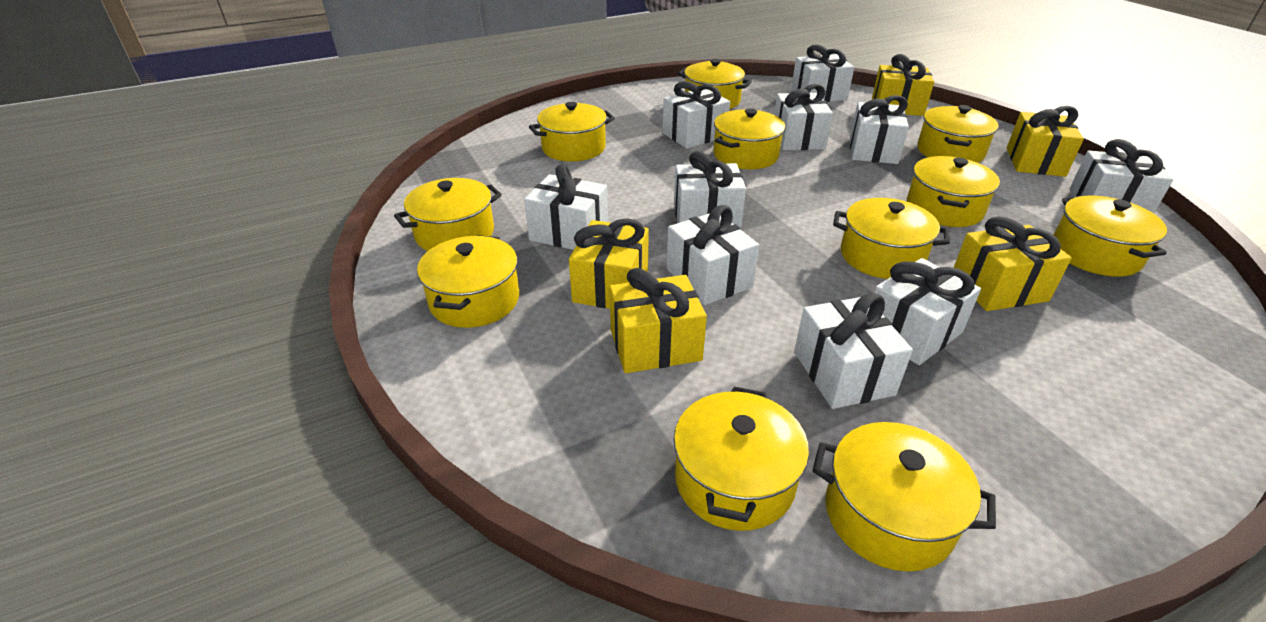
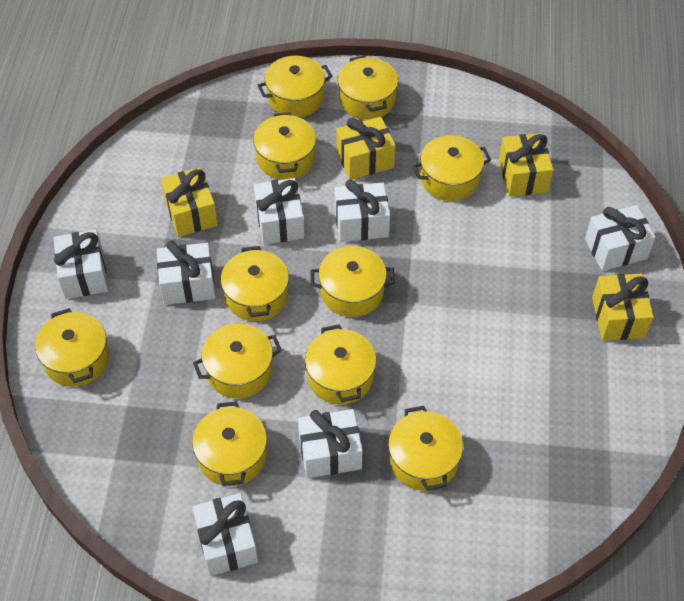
white gift: 10 -> 7
yellow gift: 5 -> 4

